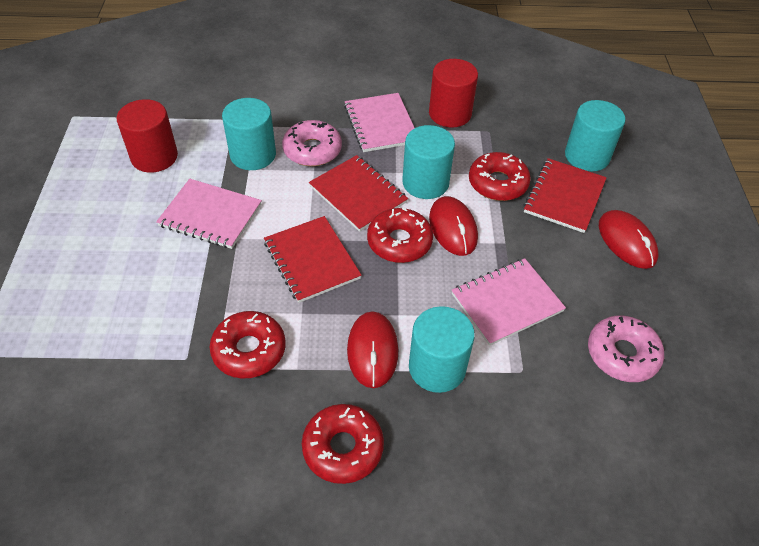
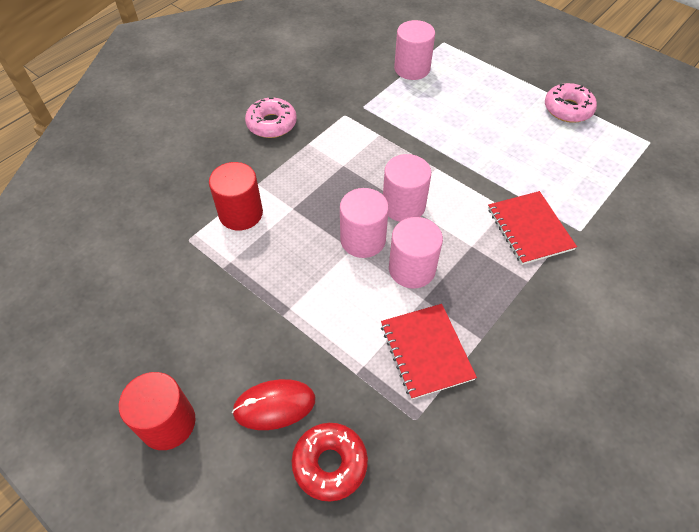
pink cylinder: 0 -> 4
pink notebook: 3 -> 0
red donut: 4 -> 1
red mouse: 3 -> 1
red notebook: 3 -> 2
turquoise cylinder: 4 -> 0

